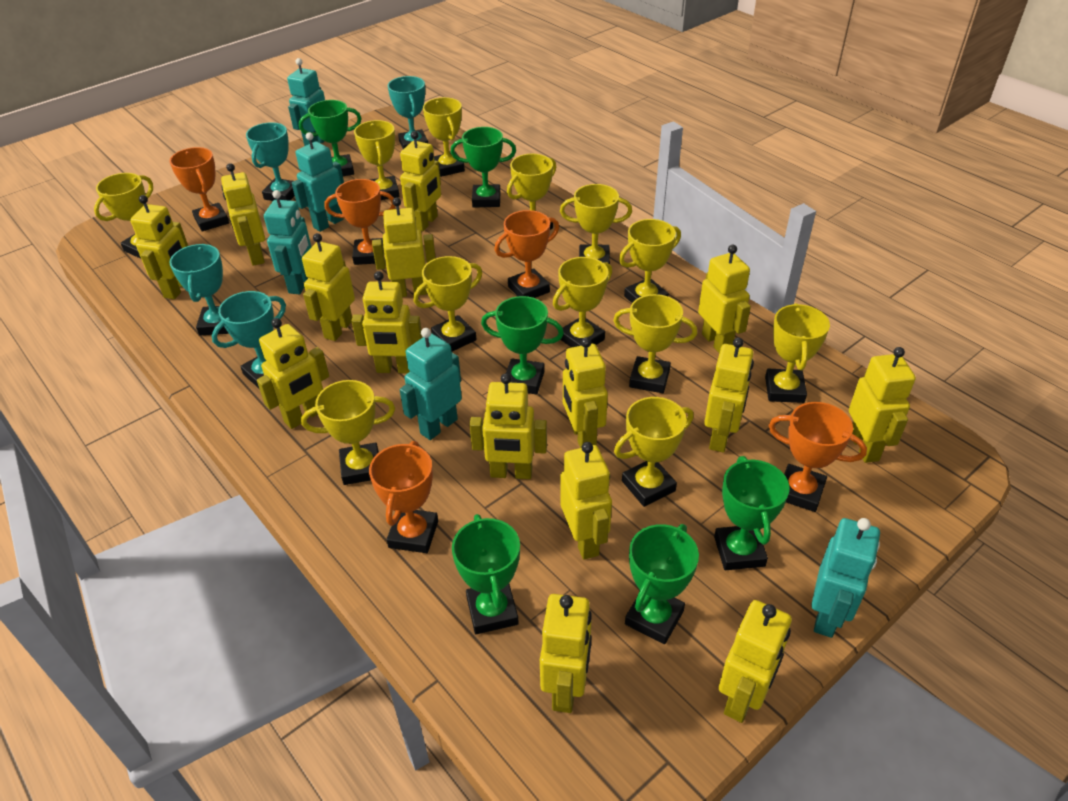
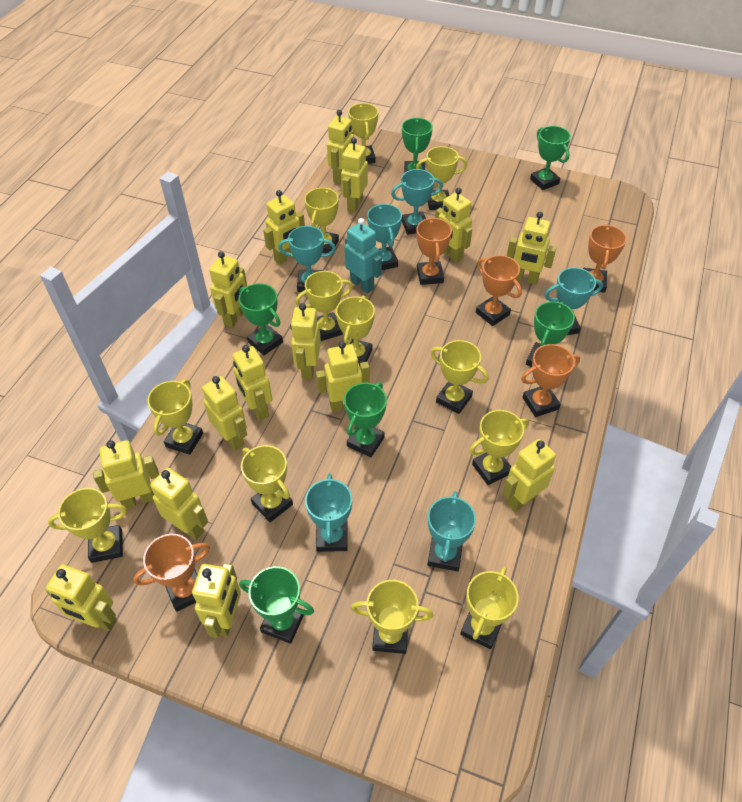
turquoise robot: 5 -> 1
turquoise trophy: 4 -> 6

